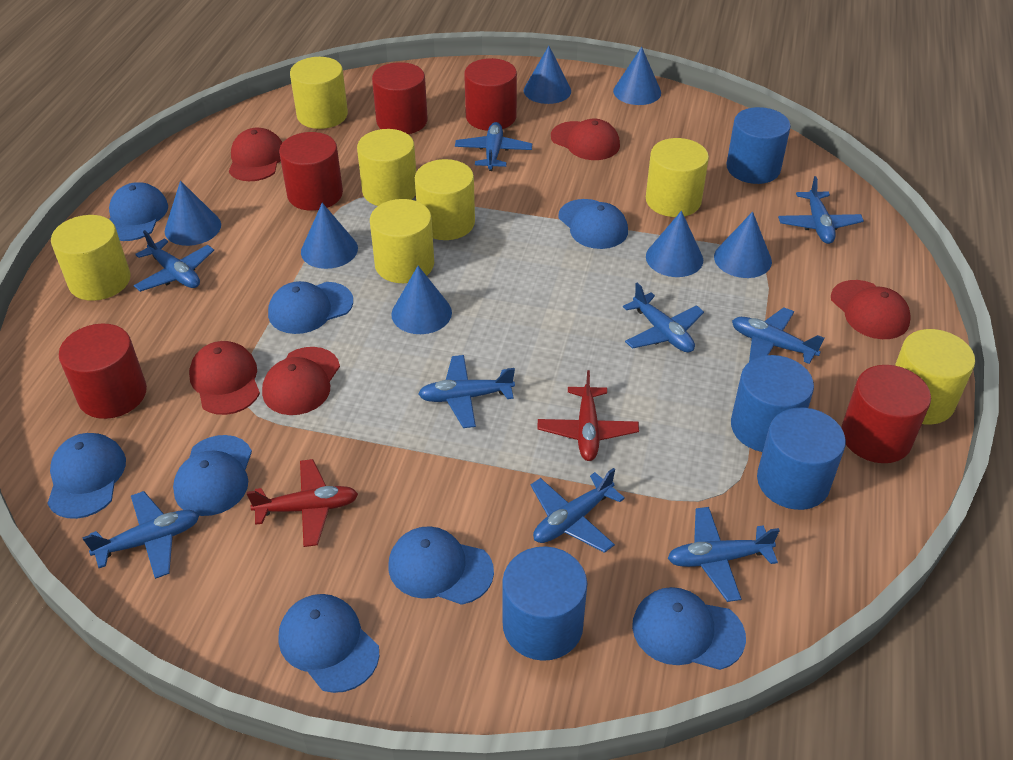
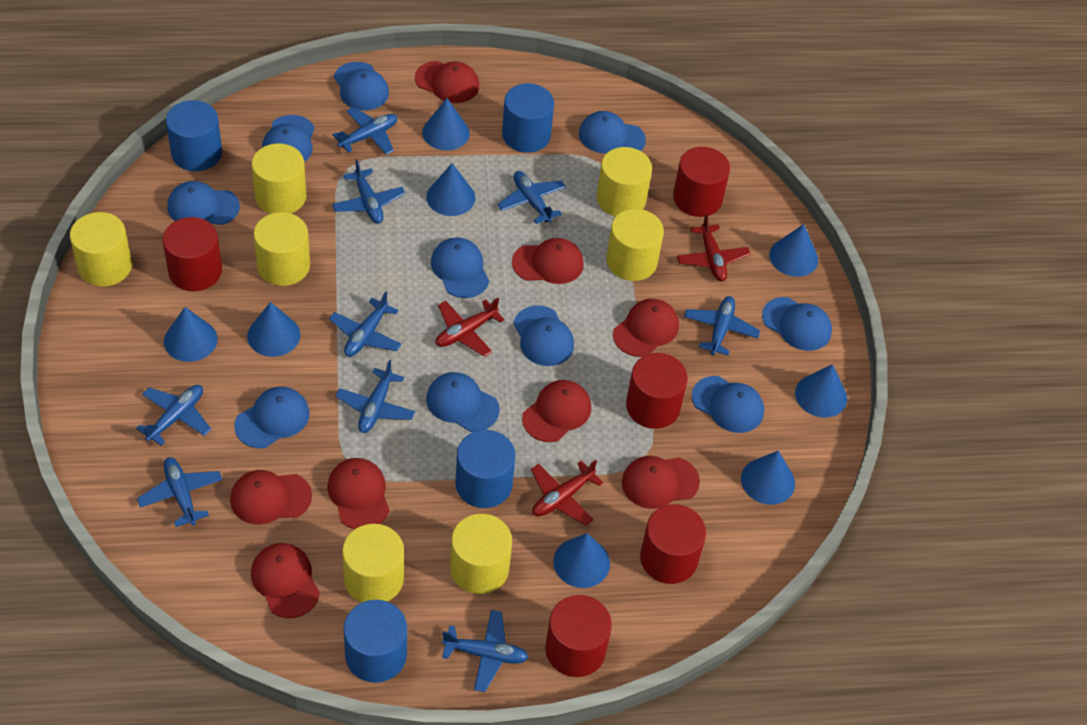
blue cap: 8 -> 10
blue cone: 7 -> 8
red cap: 5 -> 8
red plane: 2 -> 3

